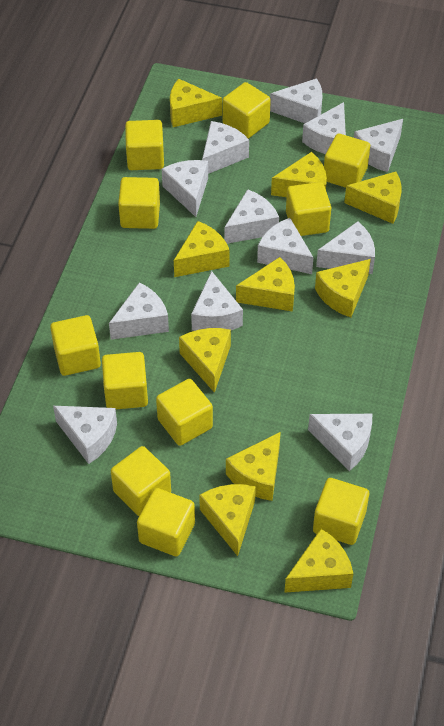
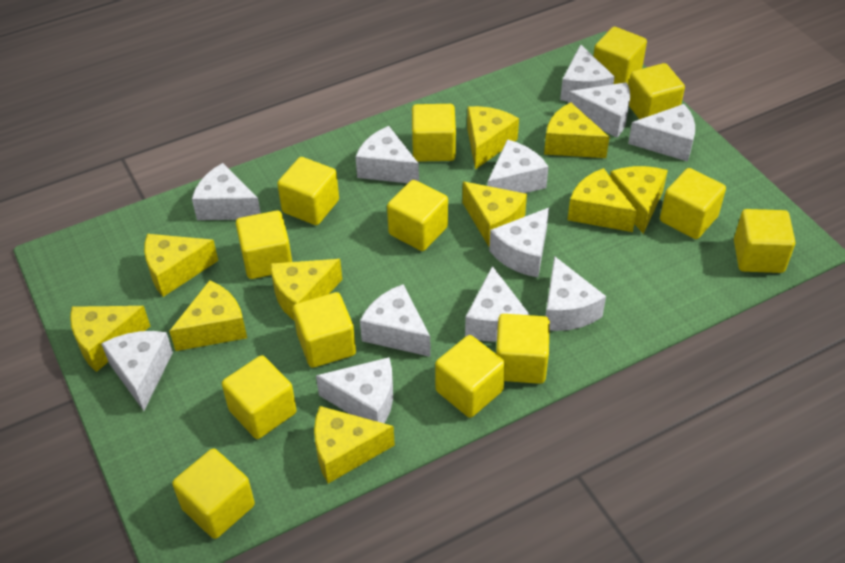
yellow cube: 11 -> 13

